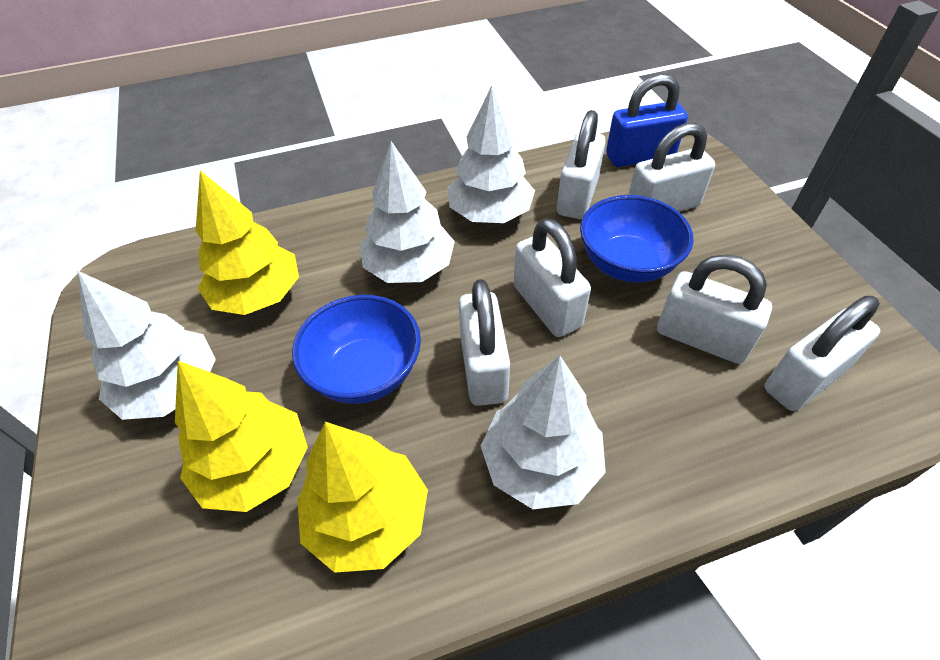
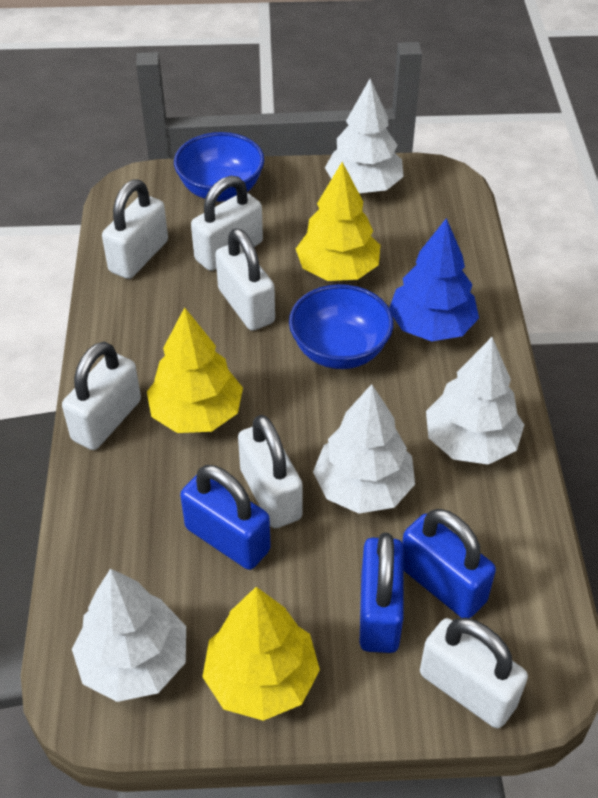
blue padlock: 1 -> 3
blue tree: 0 -> 1

